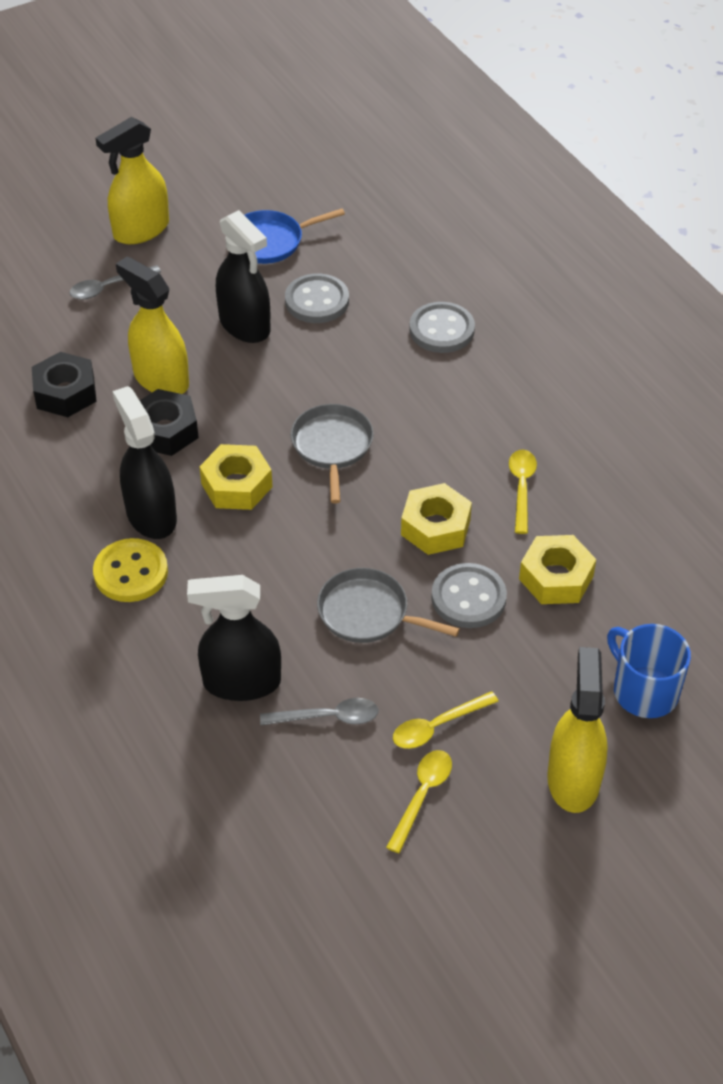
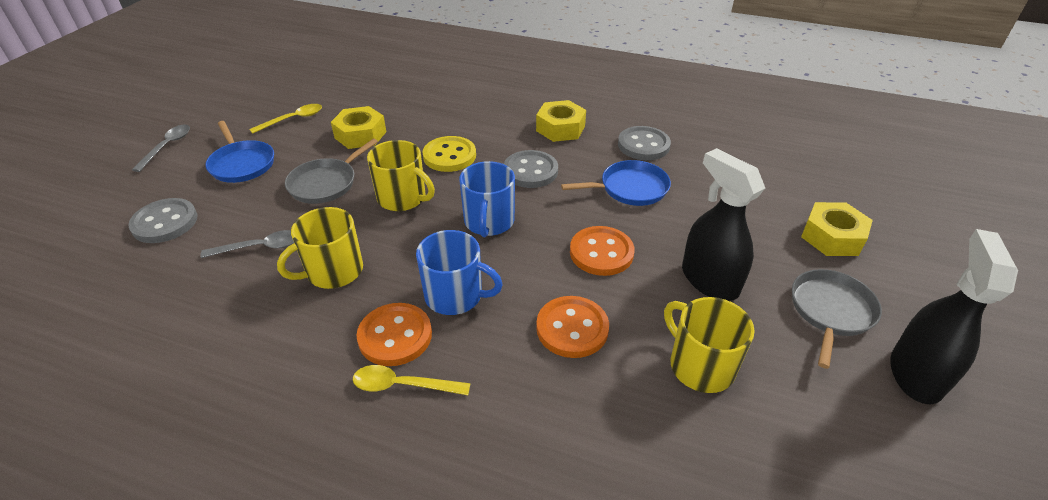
black nut: 2 -> 0
black spray bottle: 3 -> 2
blue mug: 1 -> 2
blue pan: 1 -> 2
orange button: 0 -> 3
yellow mug: 0 -> 3
yellow spoon: 3 -> 2
yellow spray bottle: 3 -> 0

